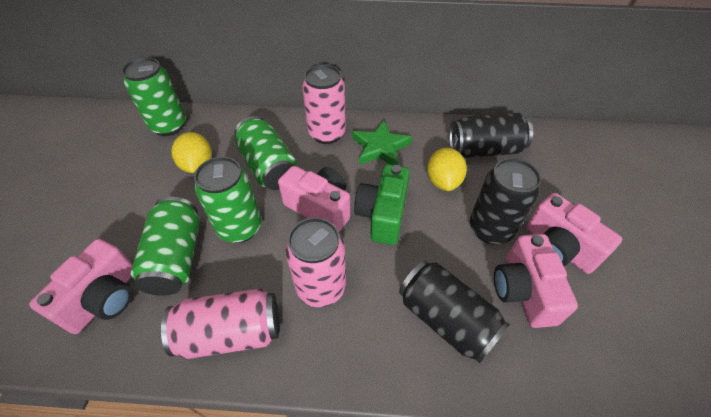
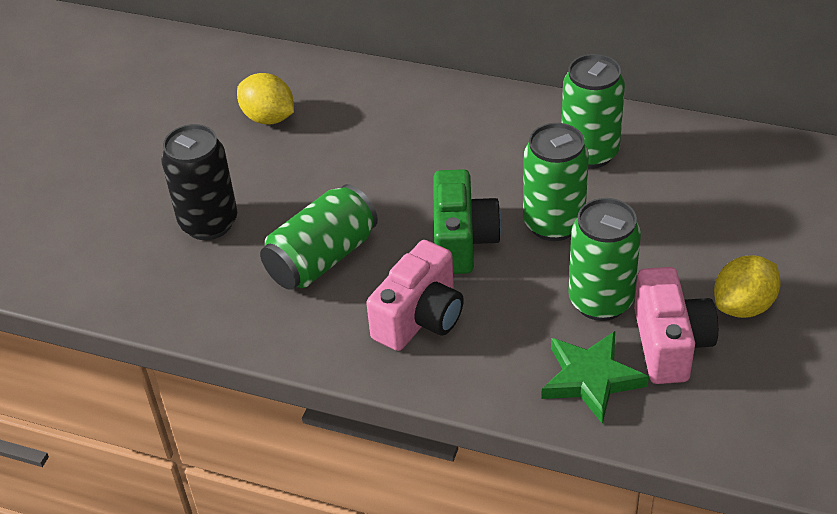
black can: 3 -> 1
pink camera: 4 -> 2
pink can: 3 -> 0

